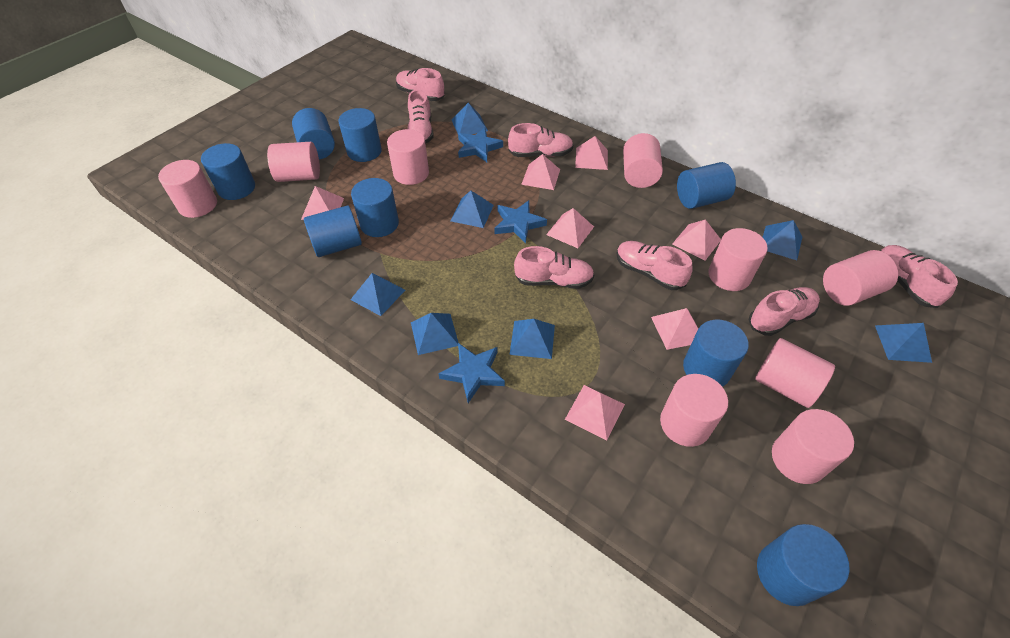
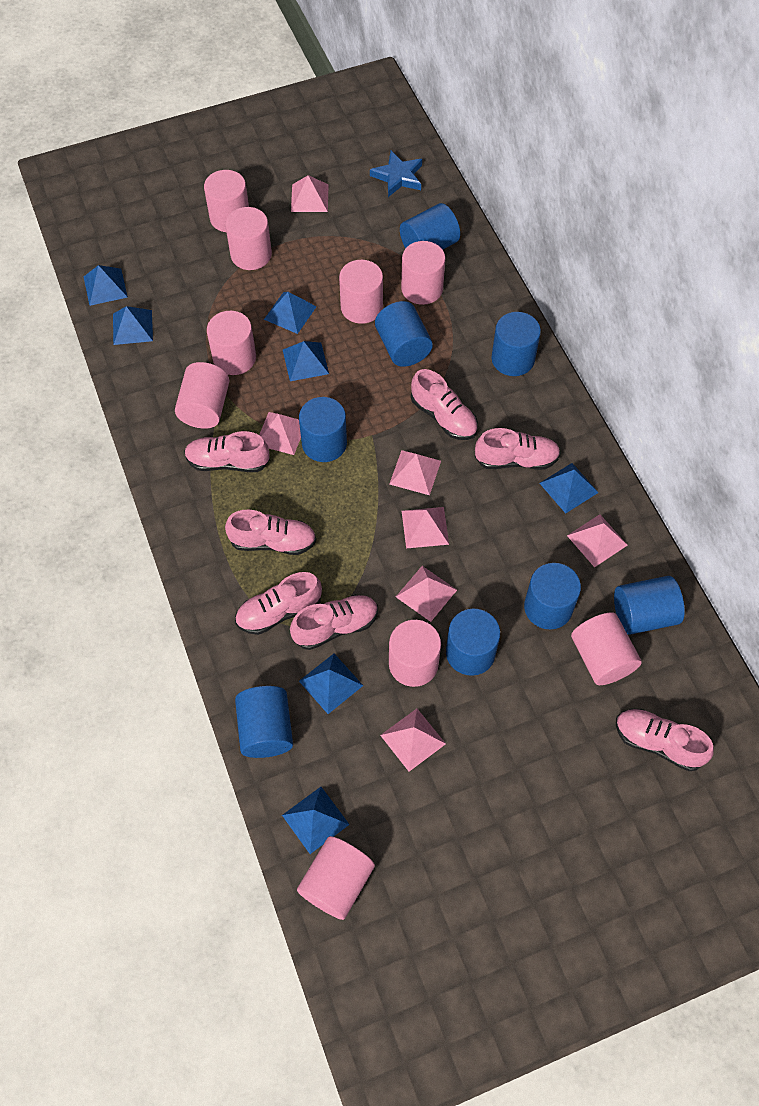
blue star: 3 -> 1

